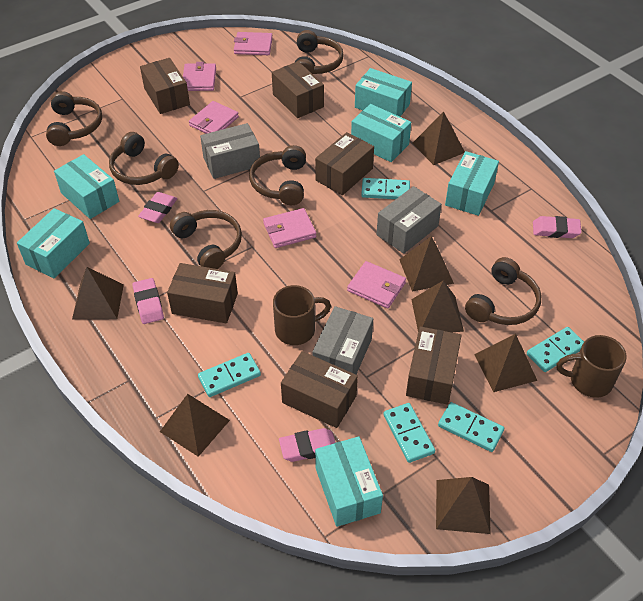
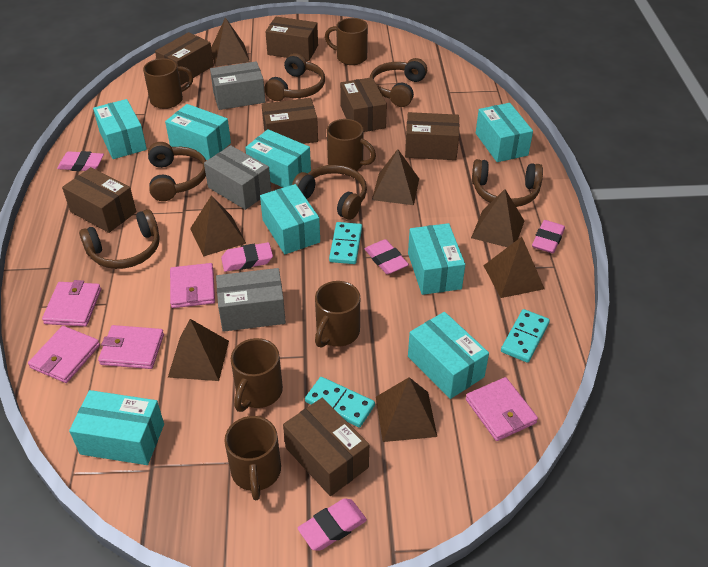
brown box: 6 -> 7
brown mug: 2 -> 6
pink eraser: 4 -> 5
turquoise box: 6 -> 8
turquoise domino: 5 -> 3

